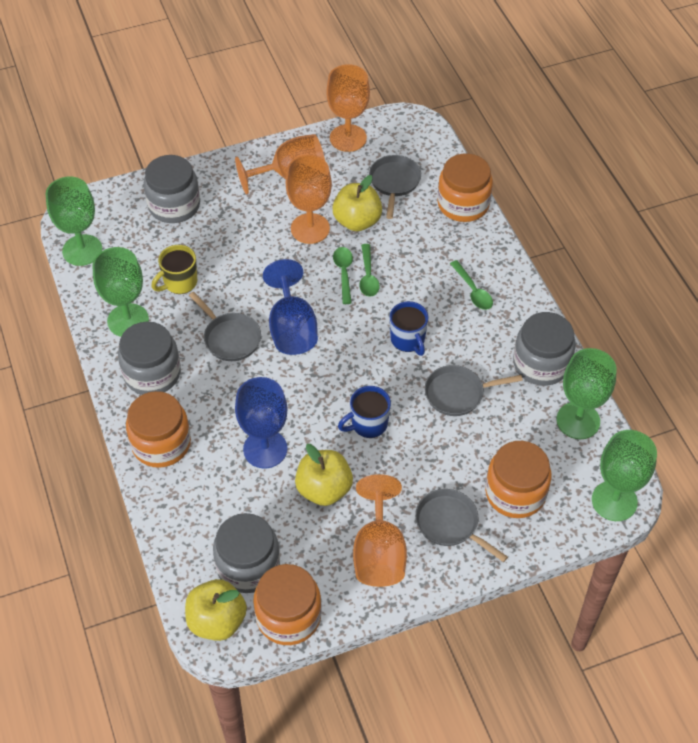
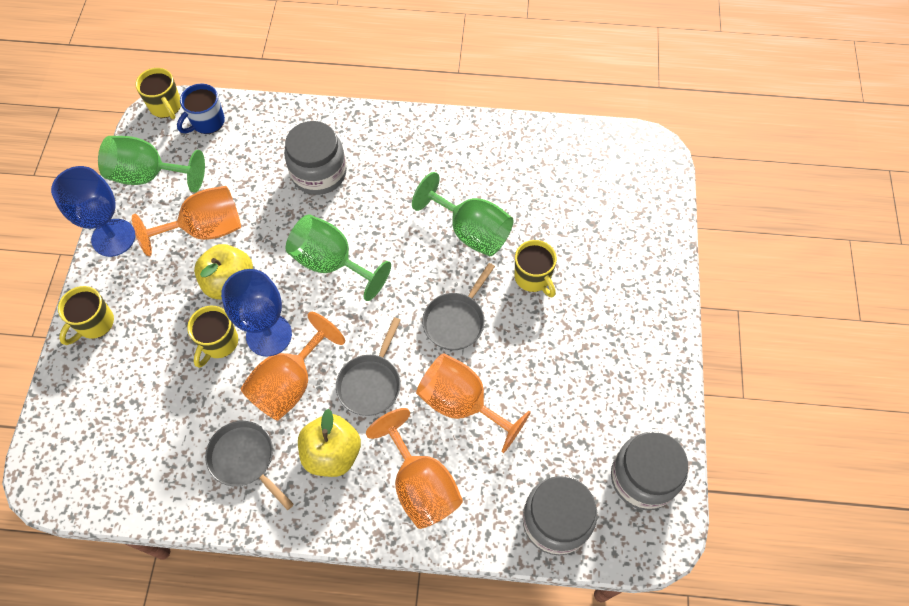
blue mug: 2 -> 1
green goblet: 4 -> 3
green spoon: 3 -> 0
grey jar: 4 -> 3
grey pan: 4 -> 3
orange jar: 4 -> 0
yellow apple: 3 -> 2
yellow mug: 1 -> 4

